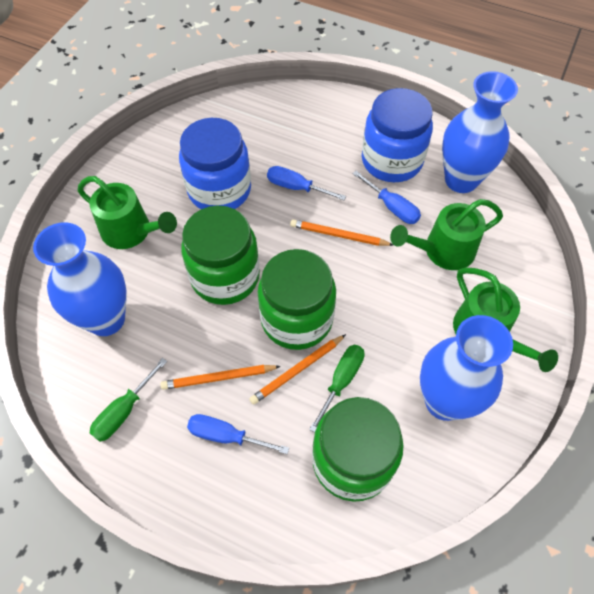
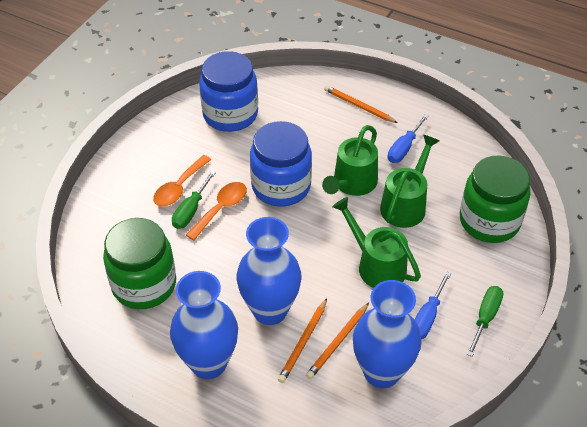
blue screwdriver: 3 -> 2
green jar: 3 -> 2
orange spoon: 0 -> 2

